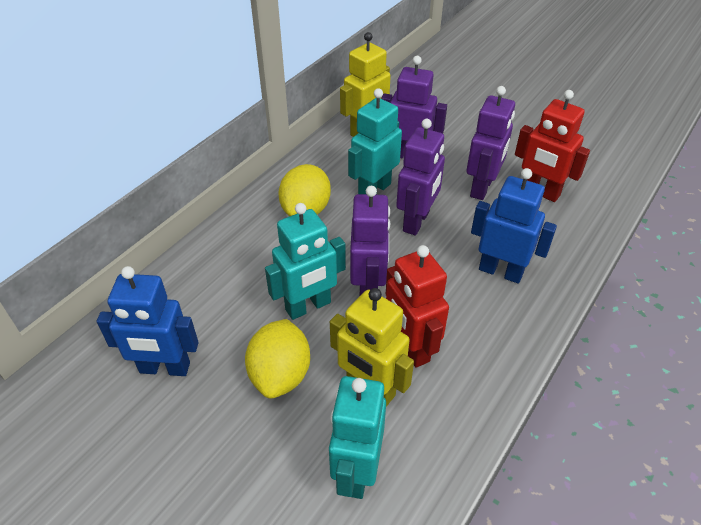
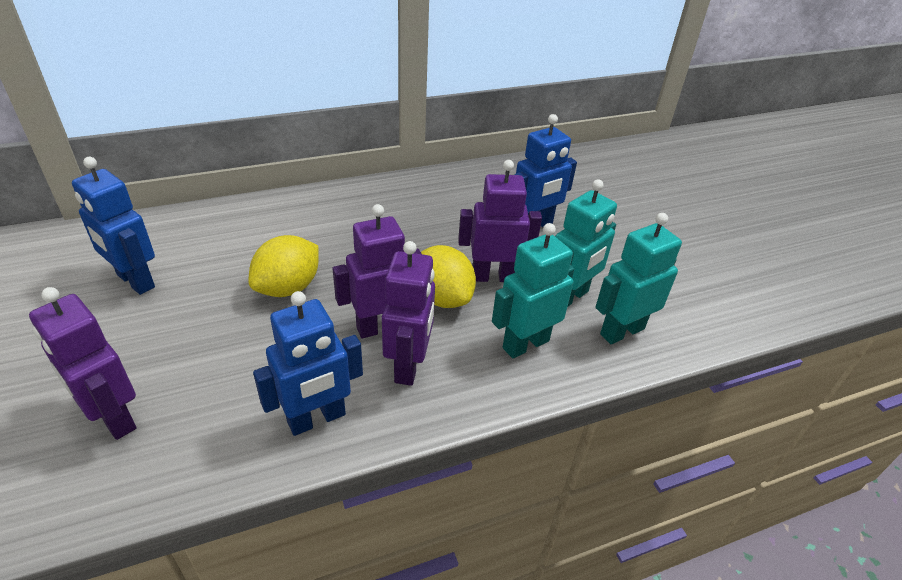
blue robot: 2 -> 3
red robot: 2 -> 0
yellow robot: 2 -> 0

